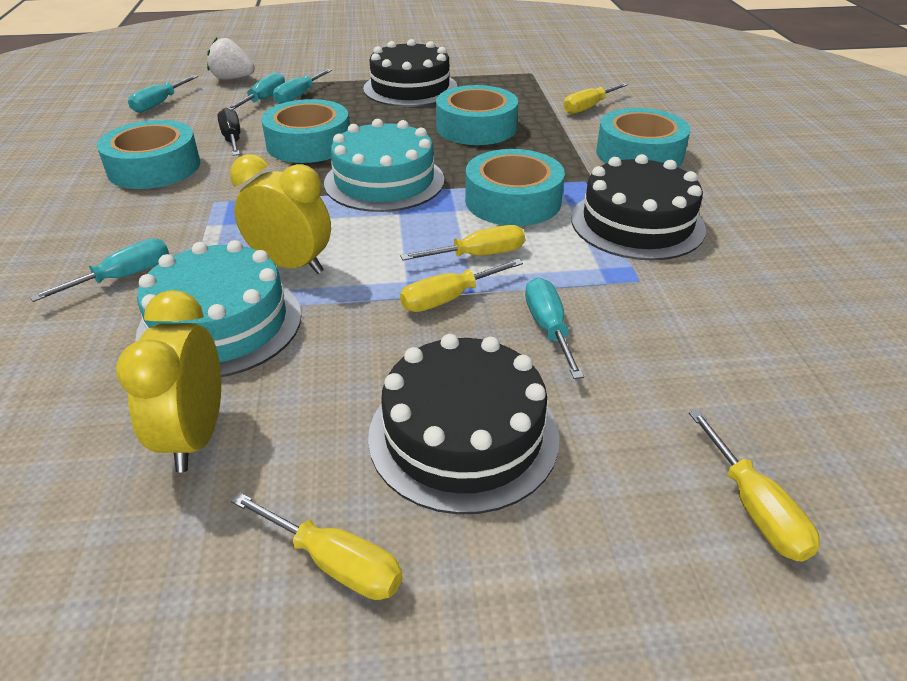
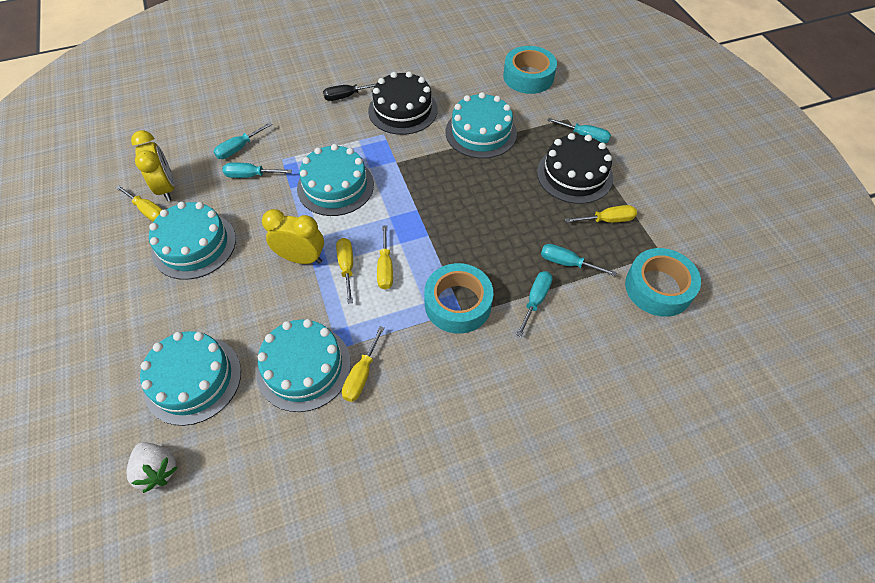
black cake: 3 -> 2
turquoise cake: 2 -> 5
turquoise tape: 5 -> 3

